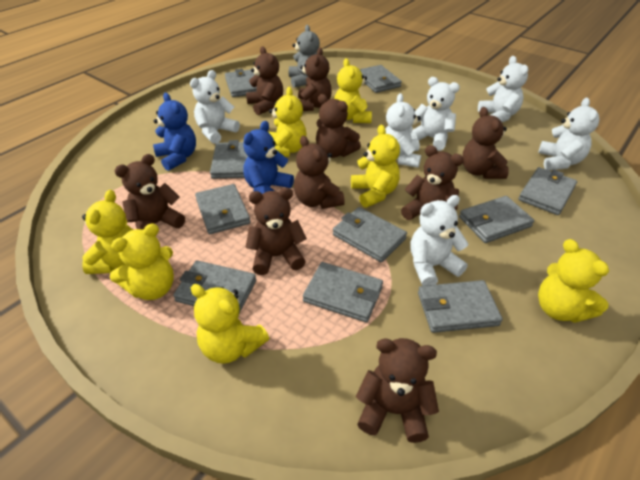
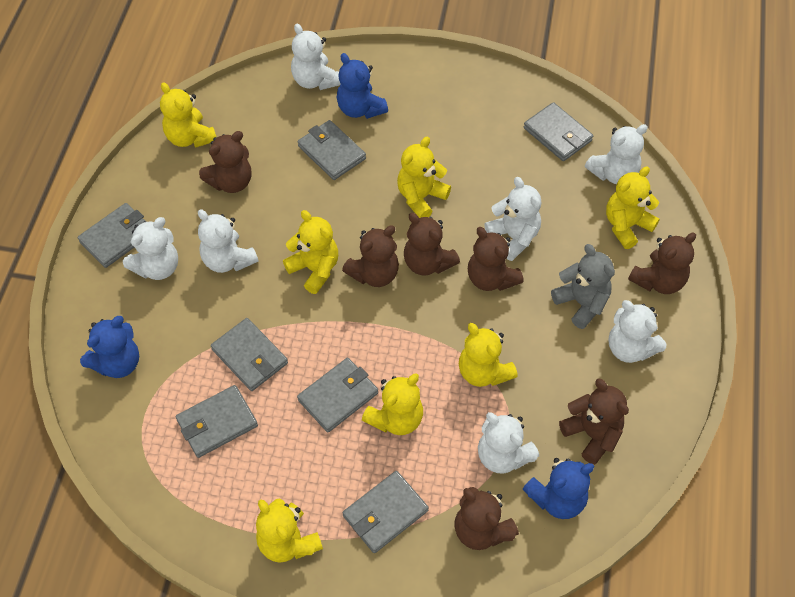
blue teddy bear: 2 -> 3
brown teddy bear: 9 -> 7
grey wallet: 10 -> 7
white teddy bear: 6 -> 7

